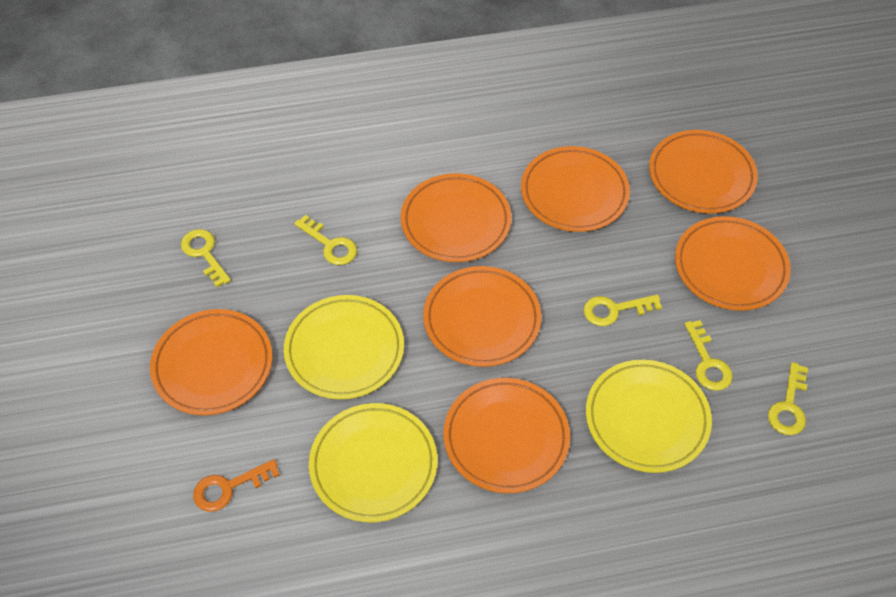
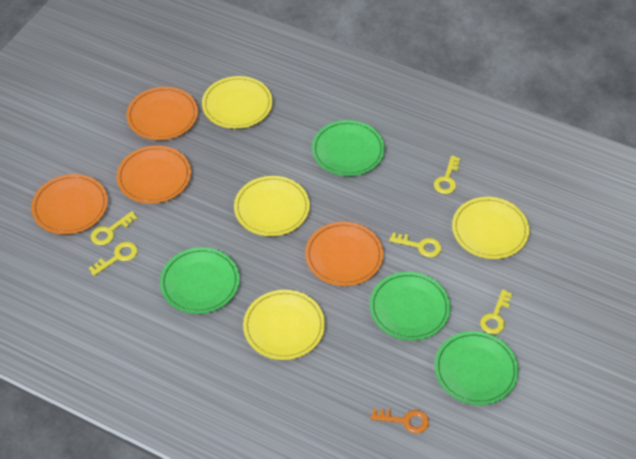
green plate: 0 -> 4
orange plate: 7 -> 4
yellow plate: 3 -> 4

